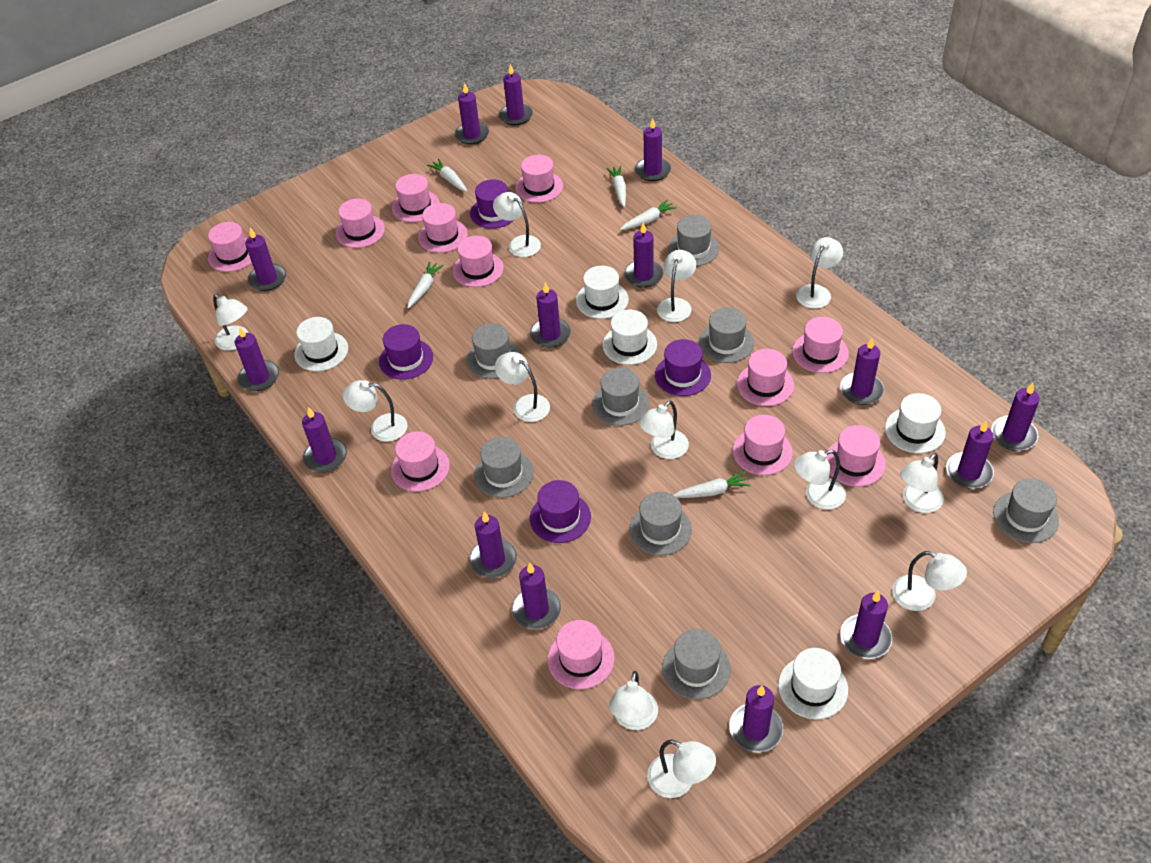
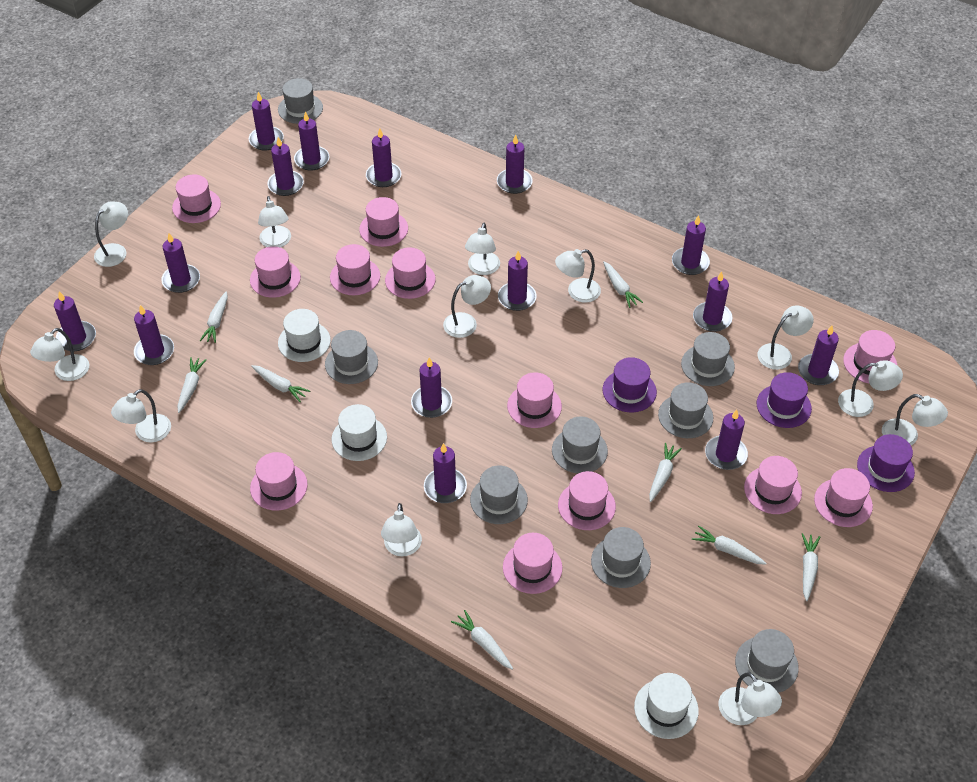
purple hat: 4 -> 3
white carrot: 5 -> 8
white hat: 5 -> 3

